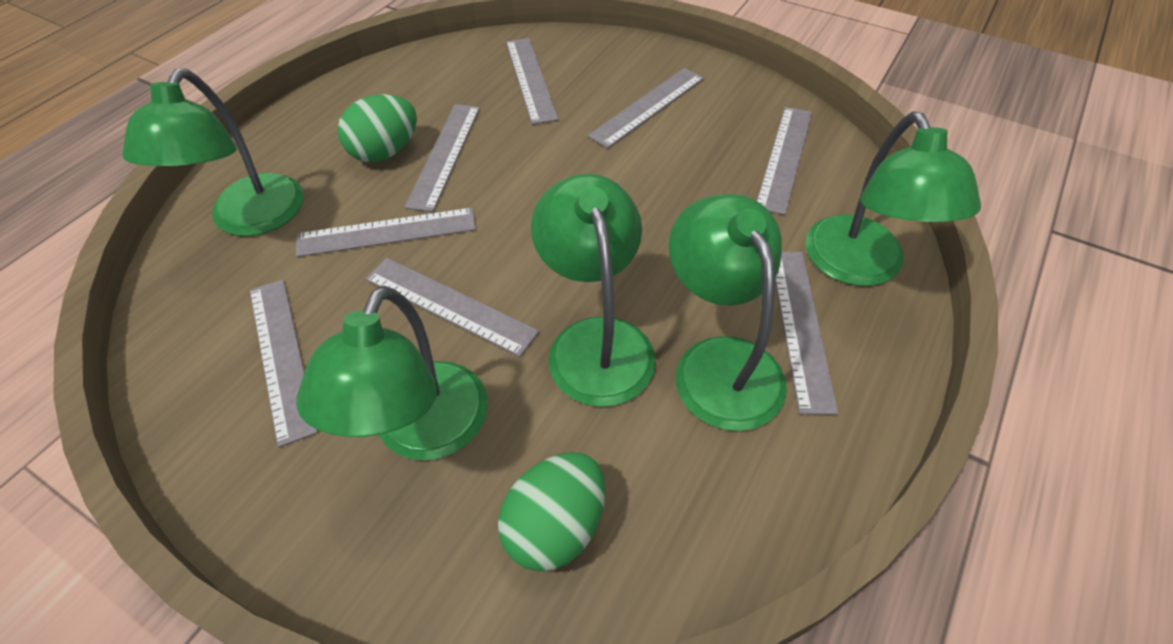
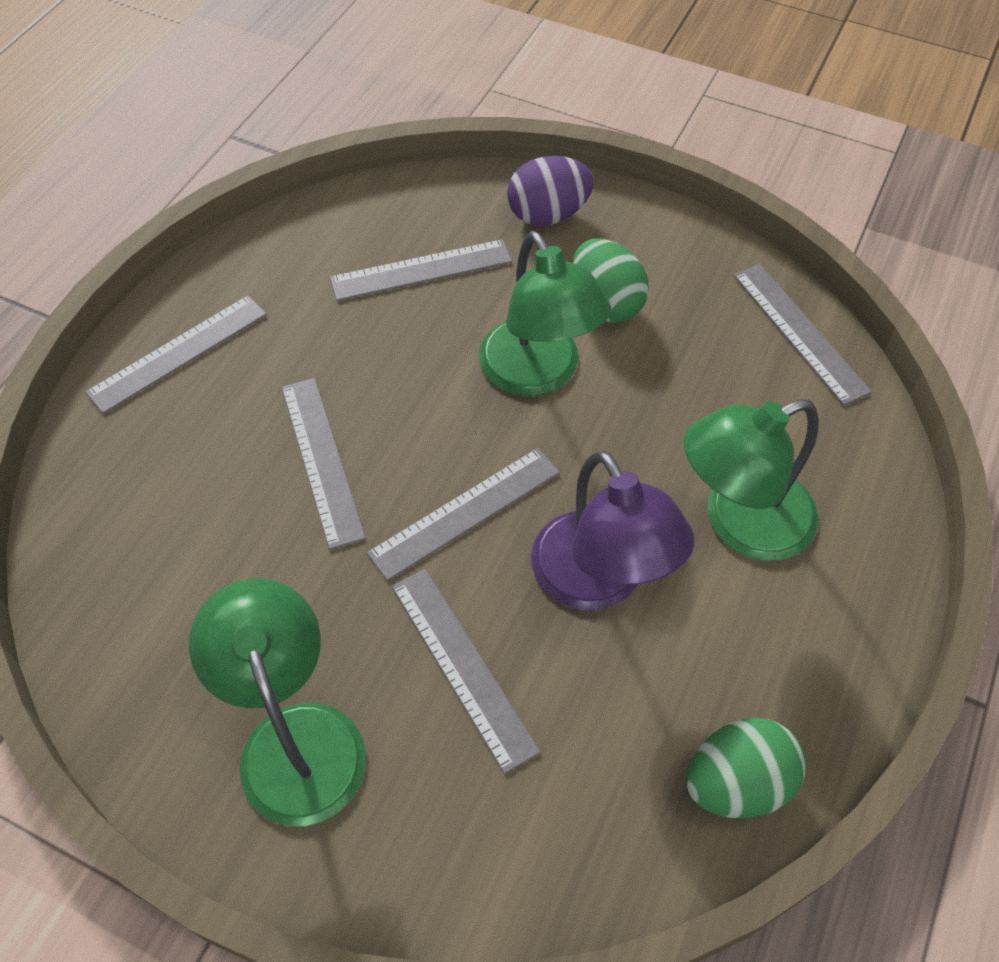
green lamp: 5 -> 3
grey ruler: 8 -> 6
purple egg: 0 -> 1
purple lamp: 0 -> 1

